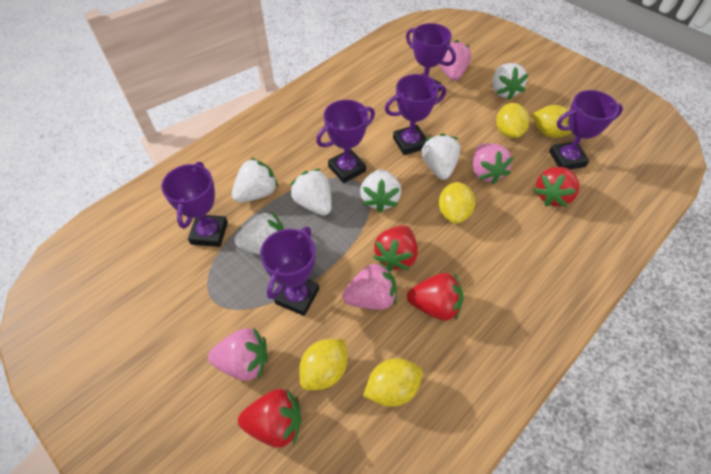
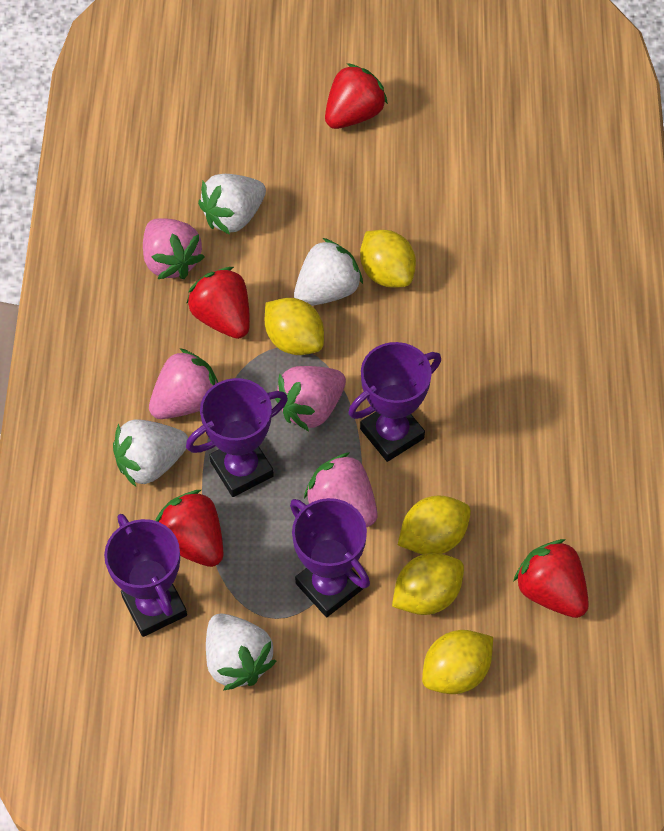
purple trophy: 6 -> 4
white strawberry: 6 -> 4

